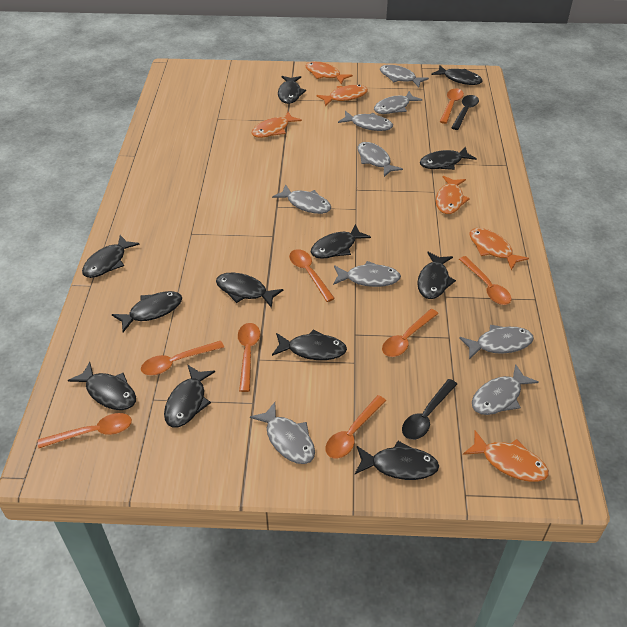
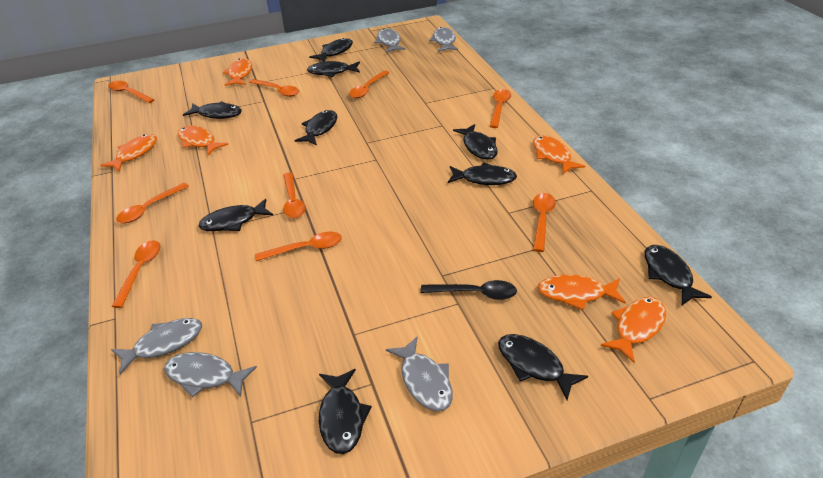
black fish: 12 -> 10
black spoon: 2 -> 1
grey fish: 9 -> 5
orange spoon: 8 -> 9

